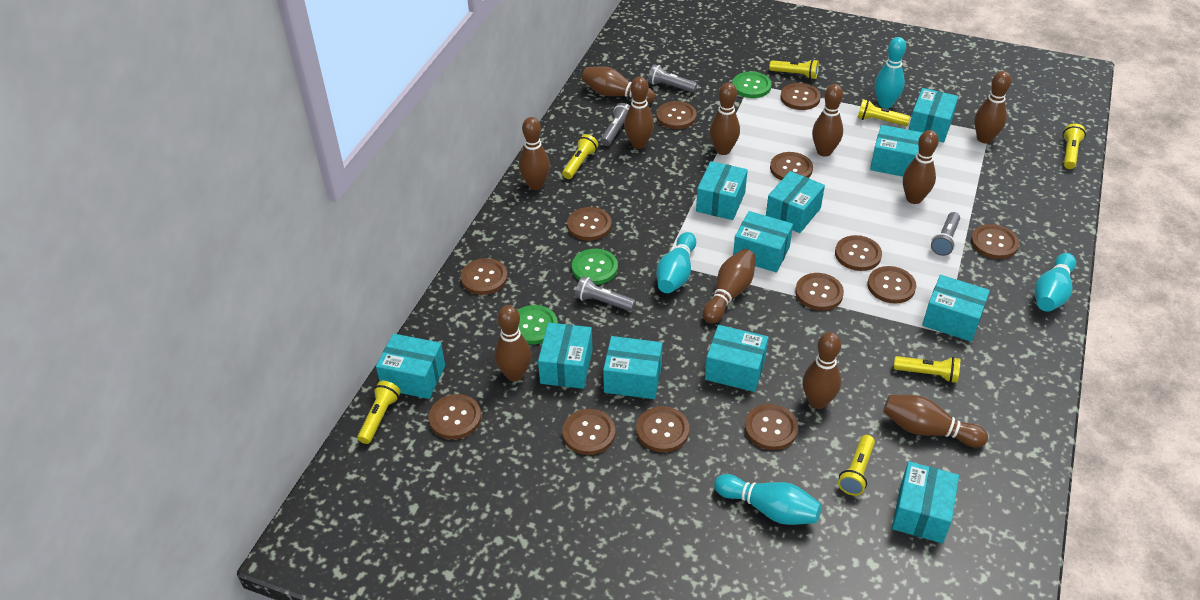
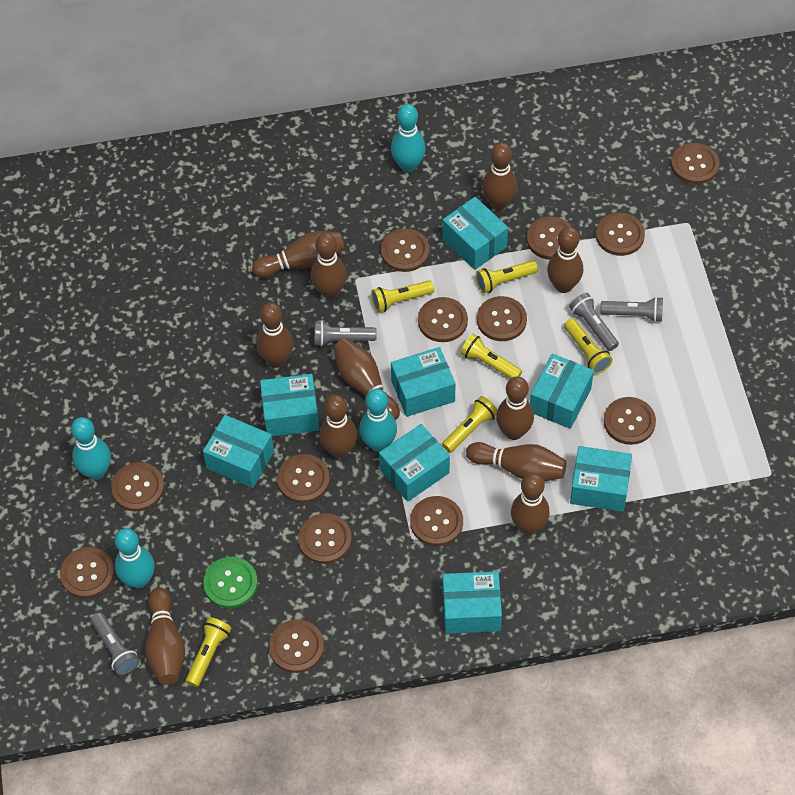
green button: 3 -> 1
turquoise box: 11 -> 8
yellow flashlight: 7 -> 6

